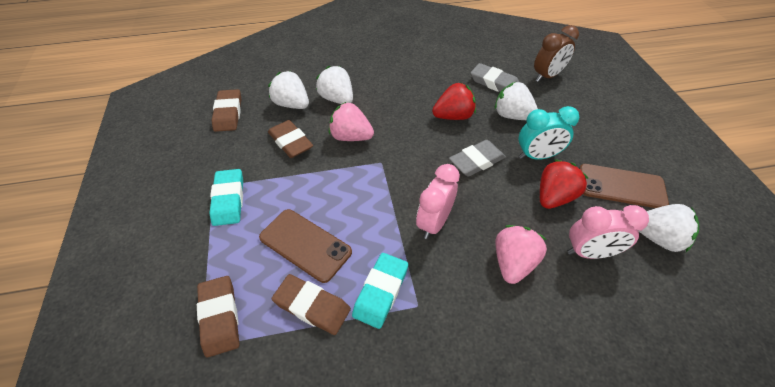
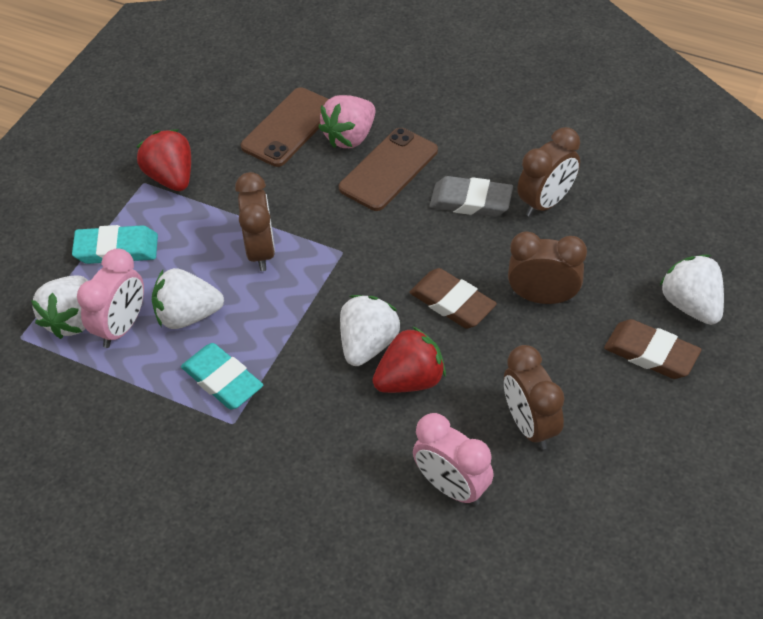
brown clock: 1 -> 4
brown eraser: 4 -> 2
grey eraser: 2 -> 1
pink strawberry: 2 -> 1
turquoise clock: 1 -> 0

